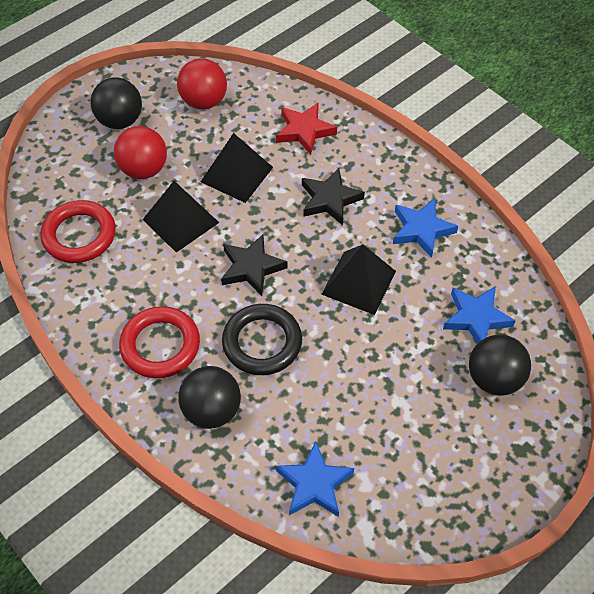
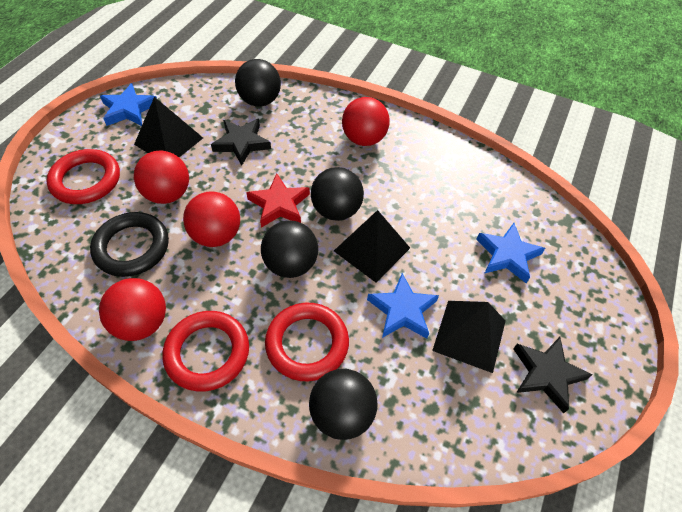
black ball: 3 -> 4
red ball: 2 -> 4
red ring: 2 -> 3

